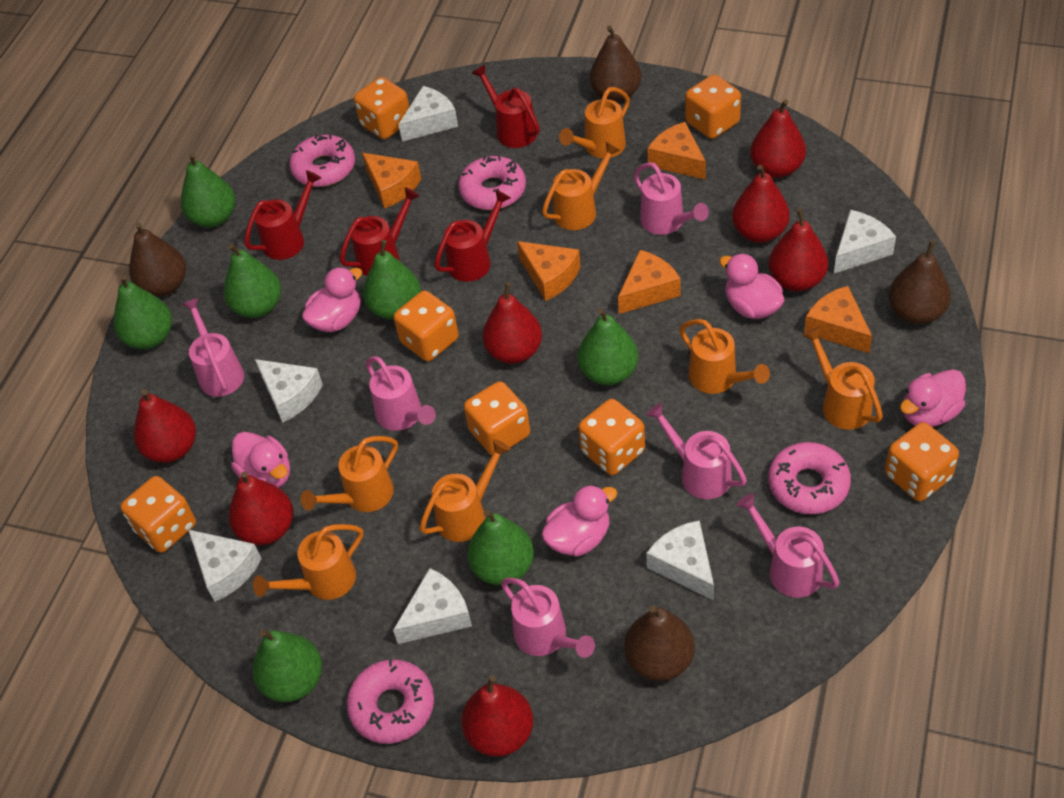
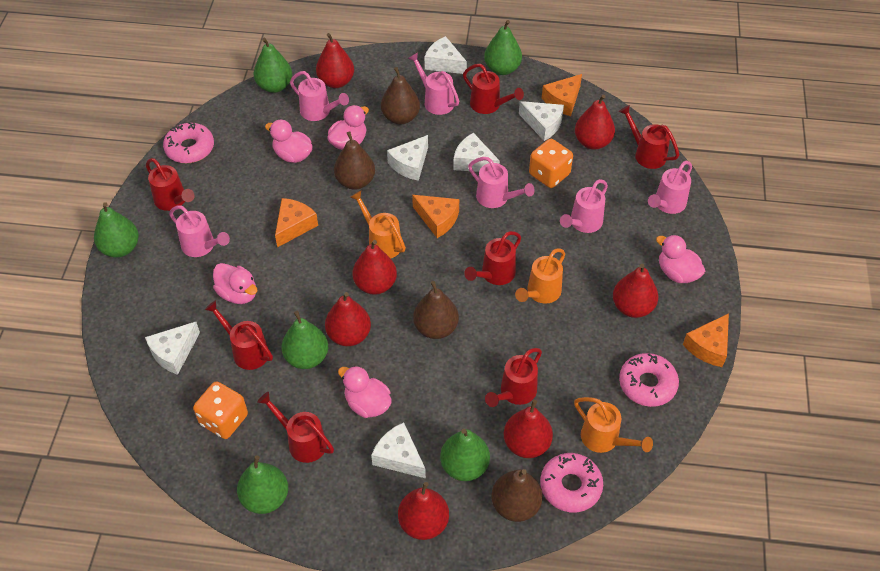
green pear: 7 -> 6
orange cheese: 5 -> 4
orange dice: 7 -> 2
orange watering can: 7 -> 3
pink donut: 4 -> 3
red watering can: 4 -> 7

